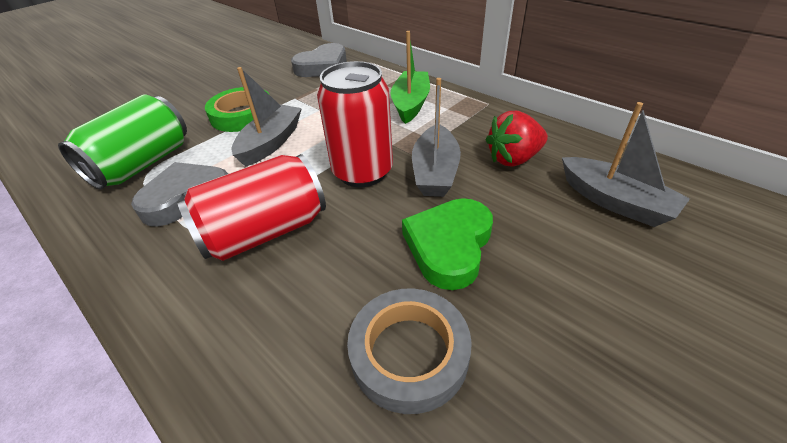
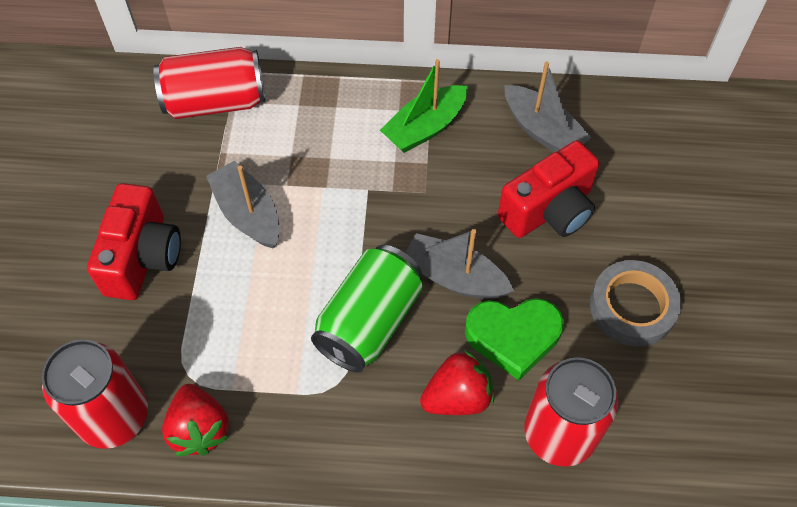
green tape: 1 -> 0
grey heart: 2 -> 0
red camera: 0 -> 2
red can: 2 -> 3
red strawberry: 1 -> 2

